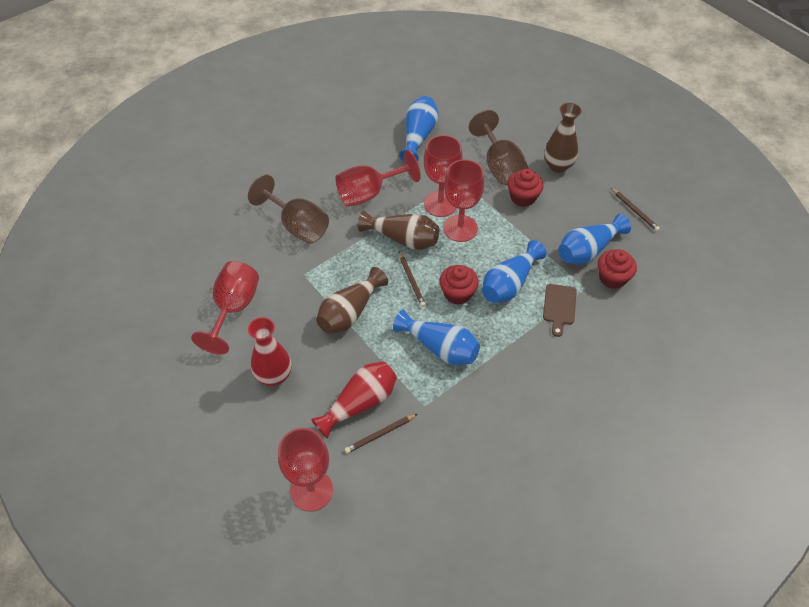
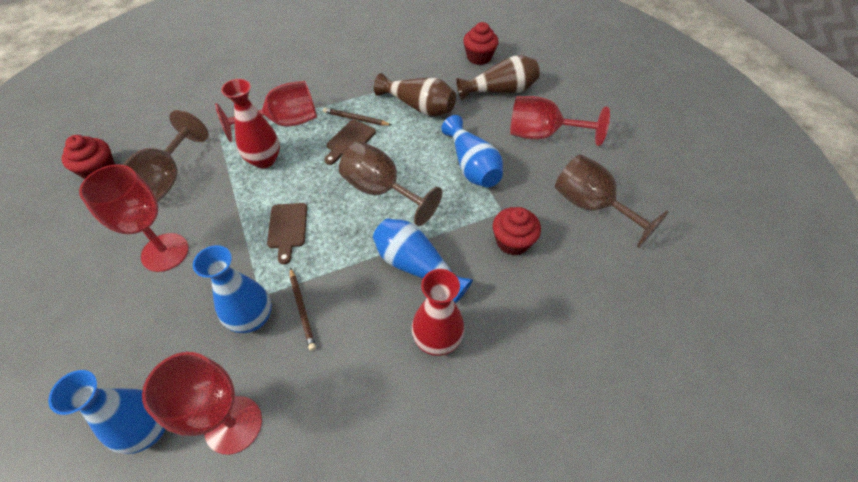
brown cutting board: 1 -> 2
brown goblet: 2 -> 3
brown pencil: 3 -> 2
brown vase: 3 -> 2
red goblet: 5 -> 4

